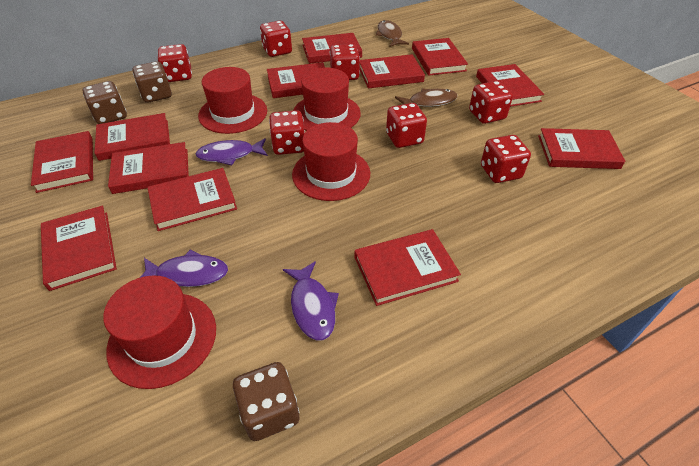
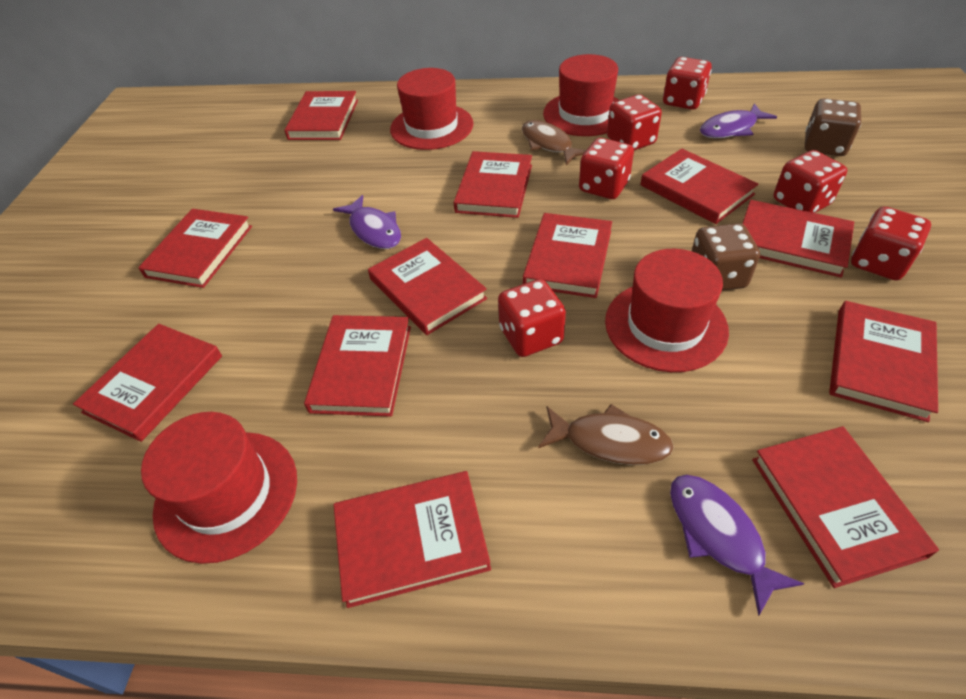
brown dice: 3 -> 2
red dice: 7 -> 6

